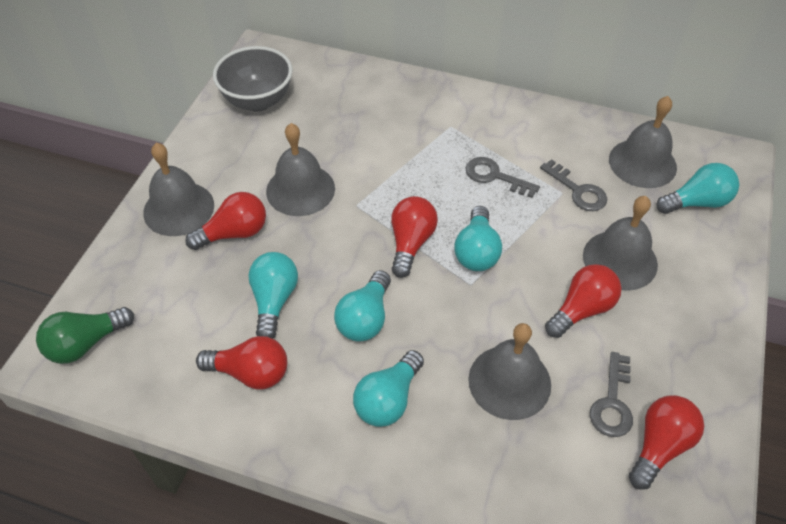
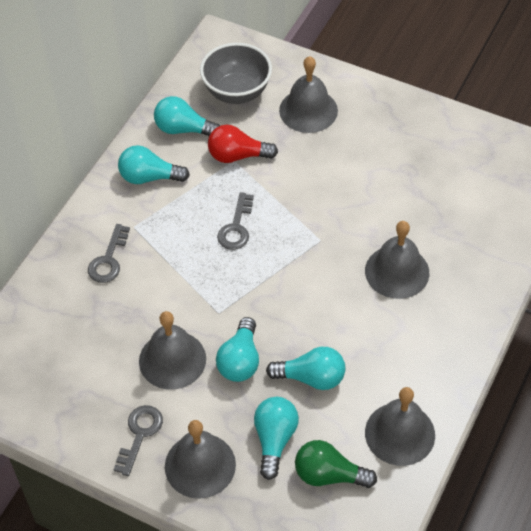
red light bulb: 5 -> 1

